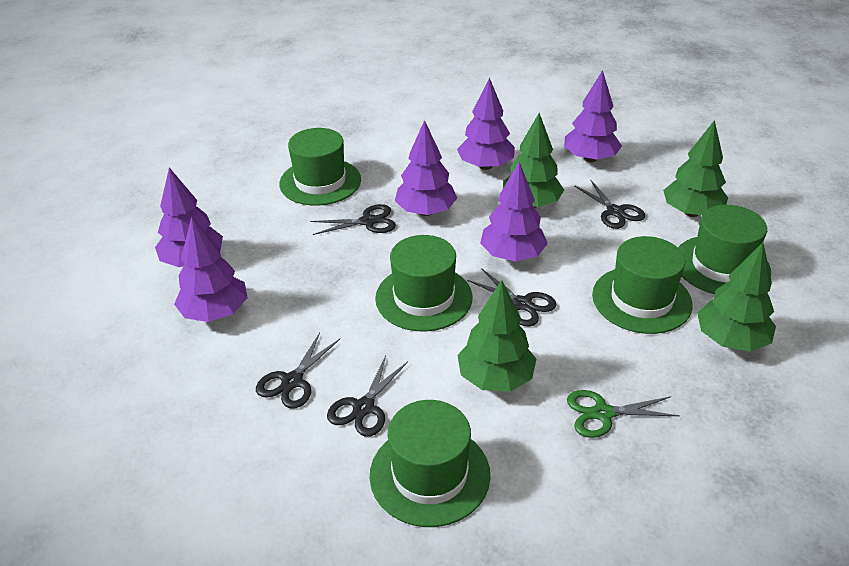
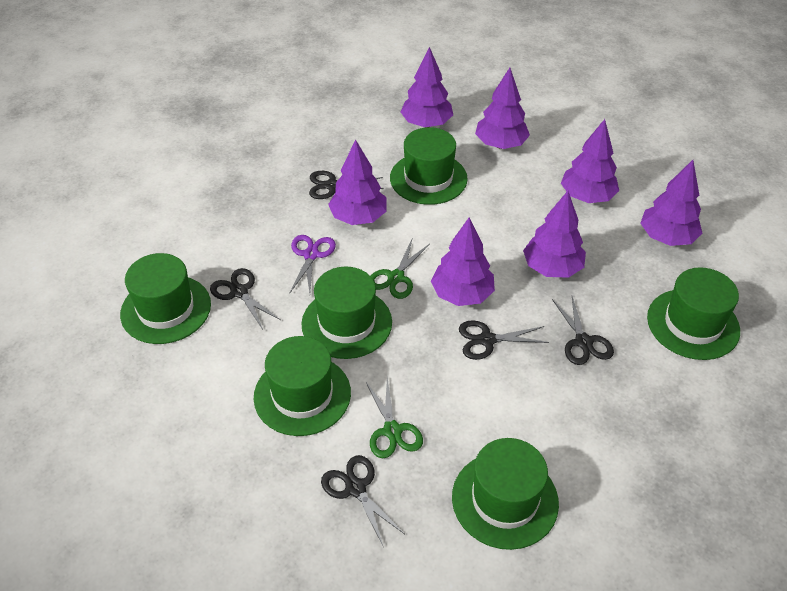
green hat: 5 -> 6
green scissors: 1 -> 2
green tree: 4 -> 0
purple scissors: 0 -> 1
purple tree: 6 -> 7

